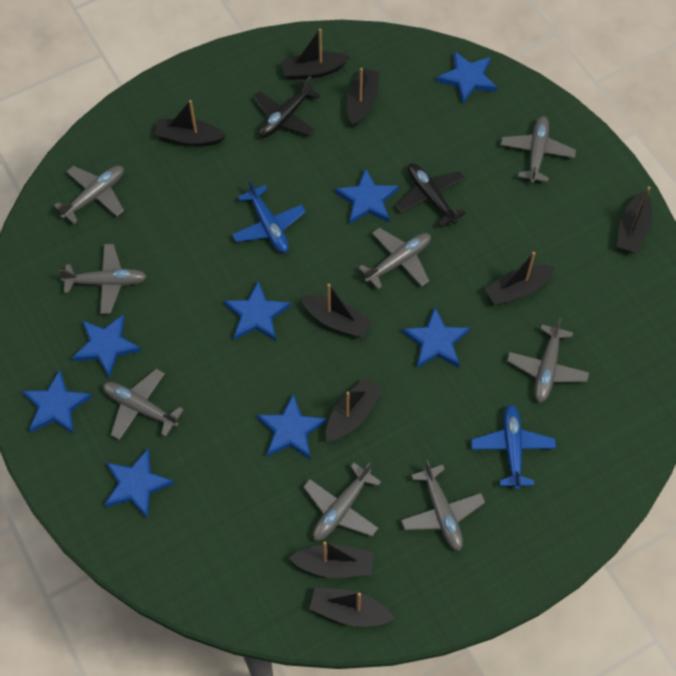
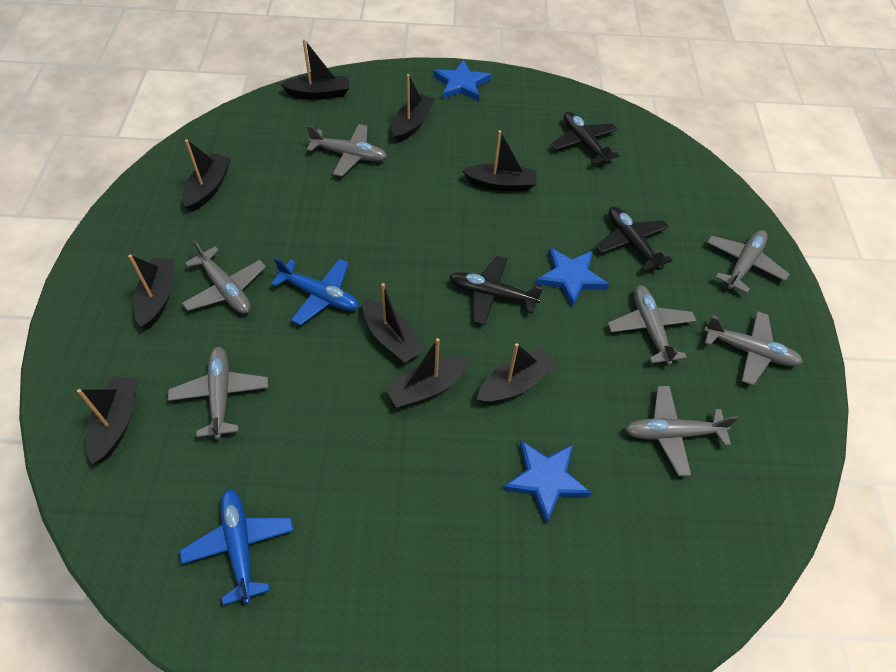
black plane: 2 -> 3
blue star: 8 -> 3
grey plane: 8 -> 7

